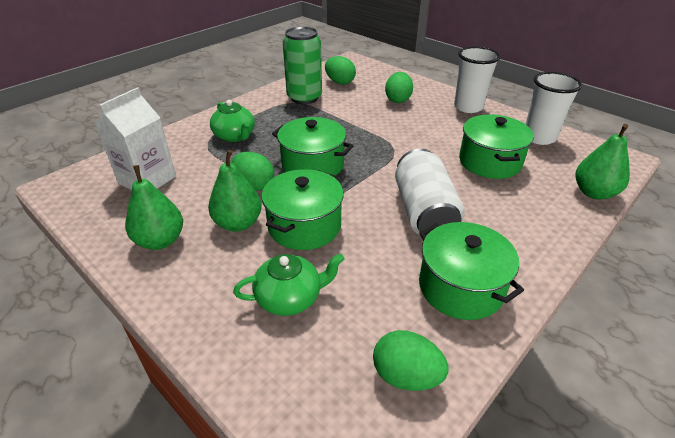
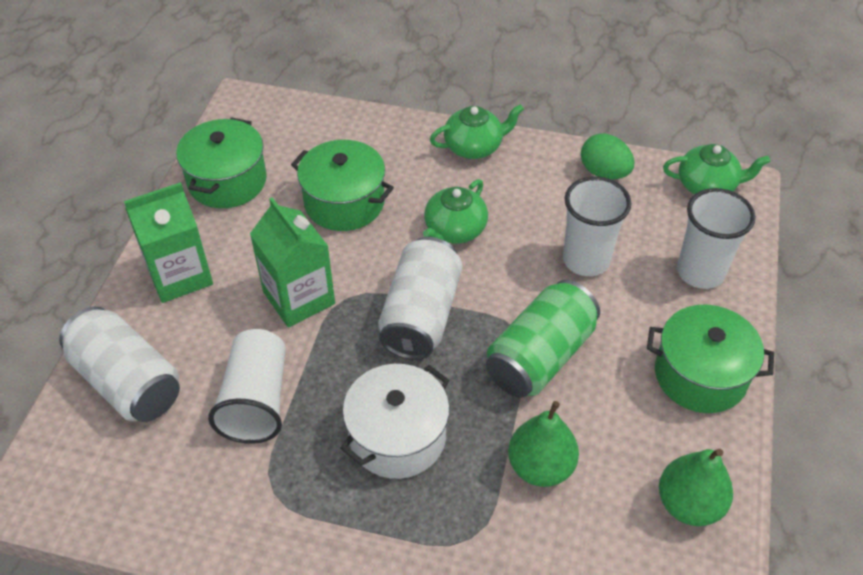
green carton: 0 -> 2
green egg: 4 -> 1
green pear: 3 -> 2
green pot: 4 -> 3
green teapot: 2 -> 3
white can: 1 -> 2
white carton: 1 -> 0
white cup: 2 -> 3
white pot: 0 -> 1

